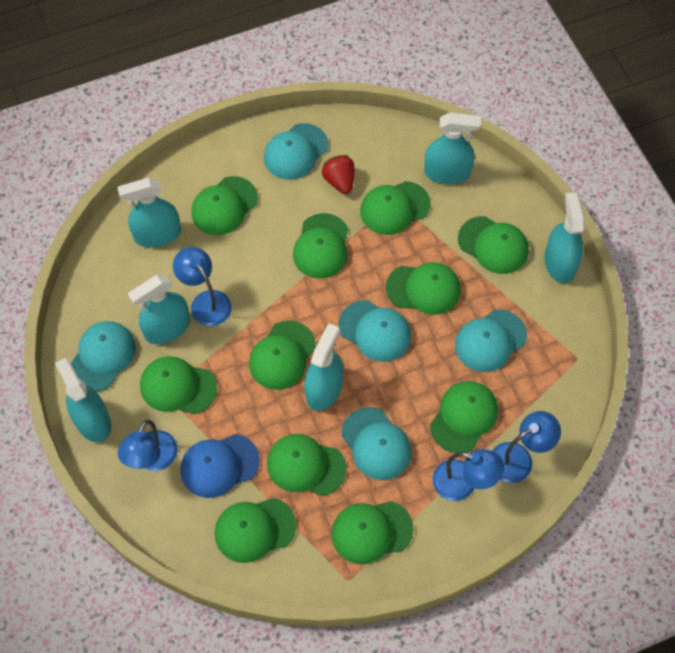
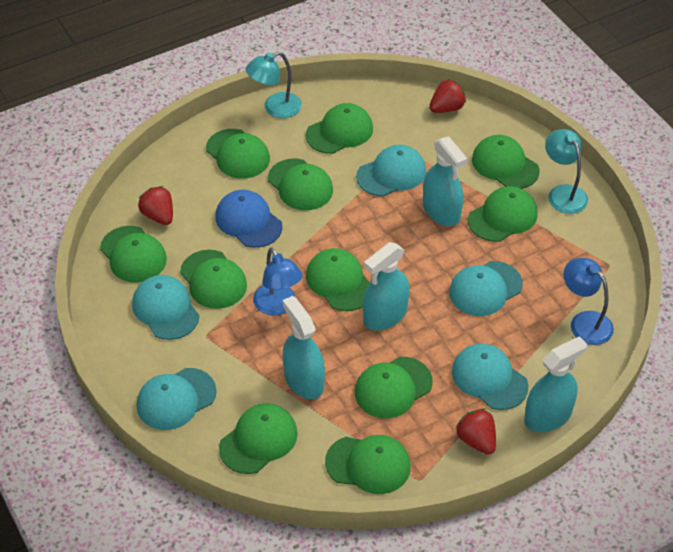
blue lamp: 4 -> 2
red strawberry: 1 -> 3
turquoise lamp: 0 -> 2
turquoise spray bottle: 6 -> 4

